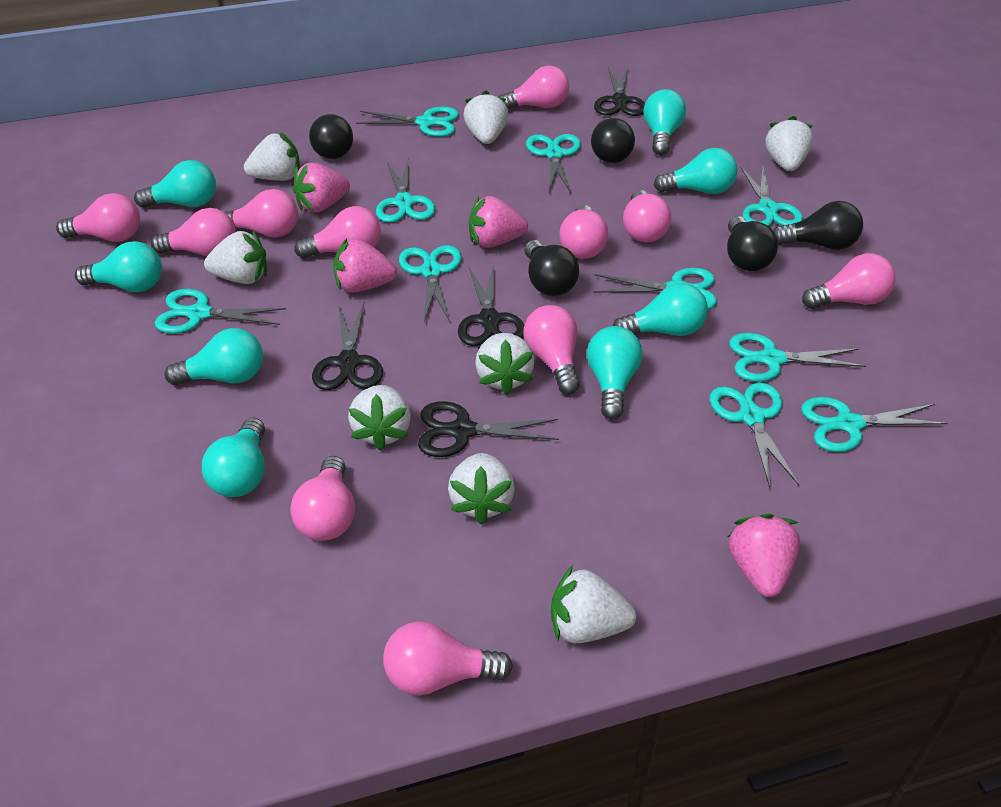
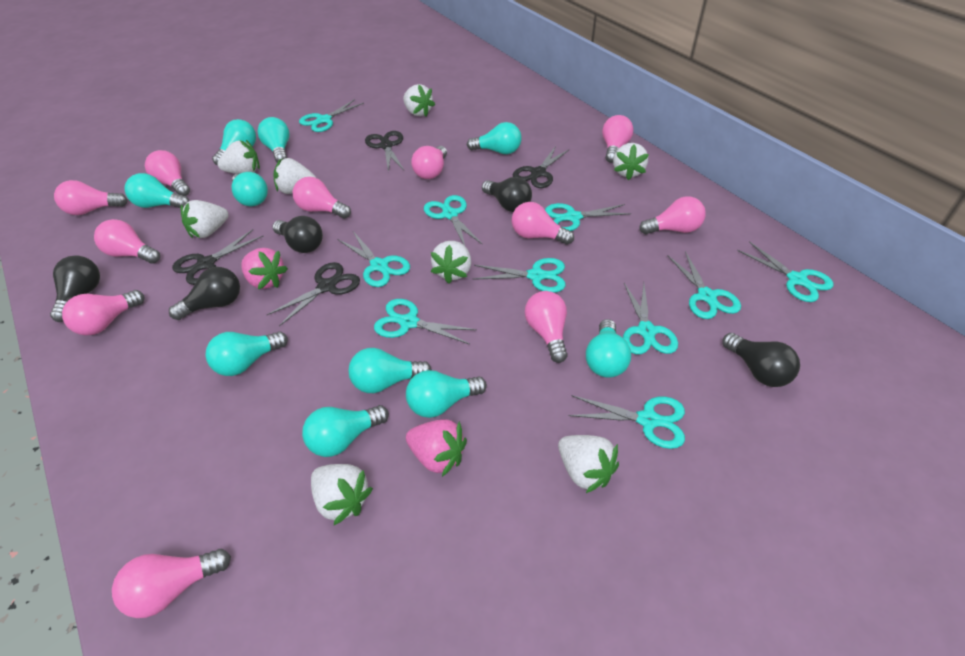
pink strawberry: 4 -> 2
turquoise light bulb: 8 -> 10

